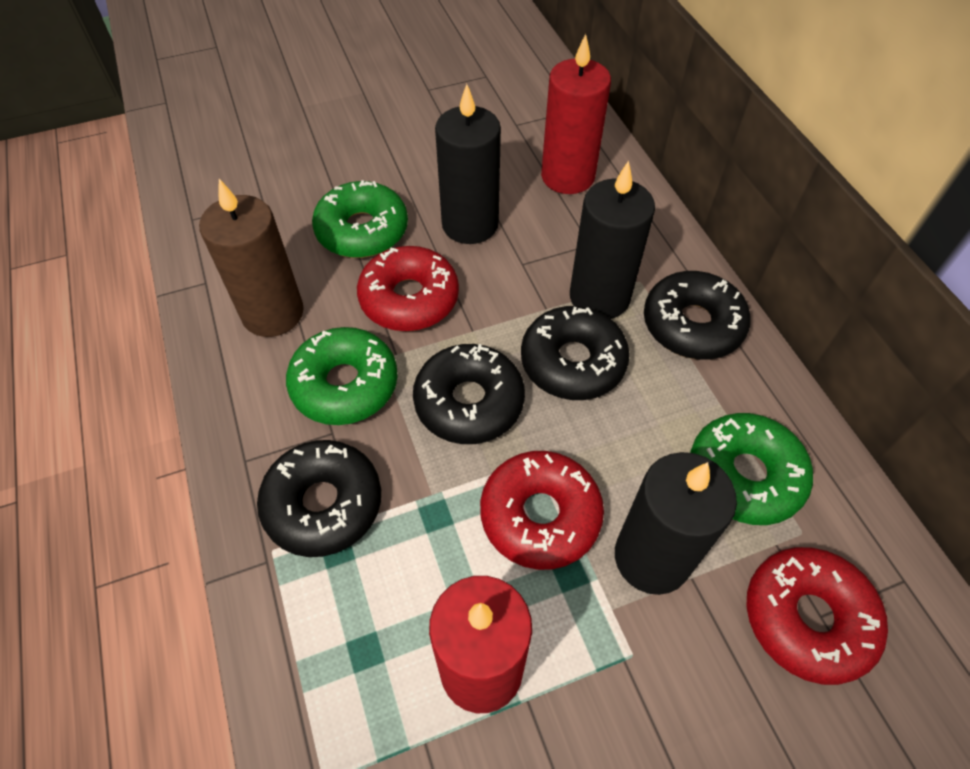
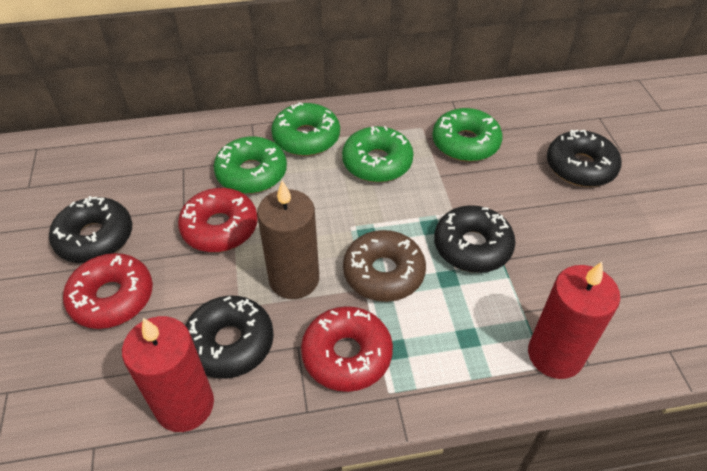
black candle: 3 -> 0
brown donut: 0 -> 1
green donut: 3 -> 4

